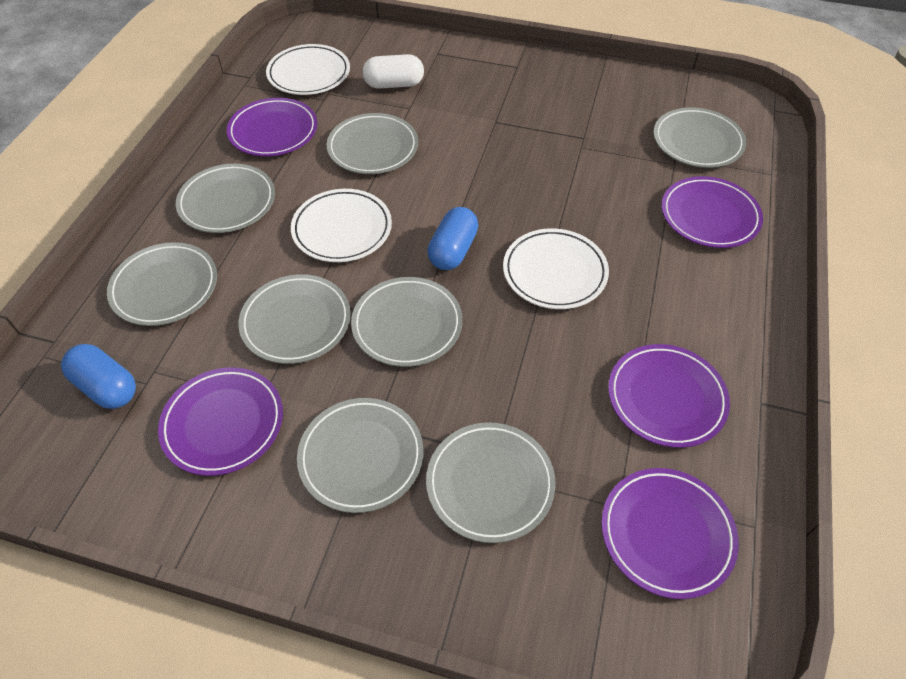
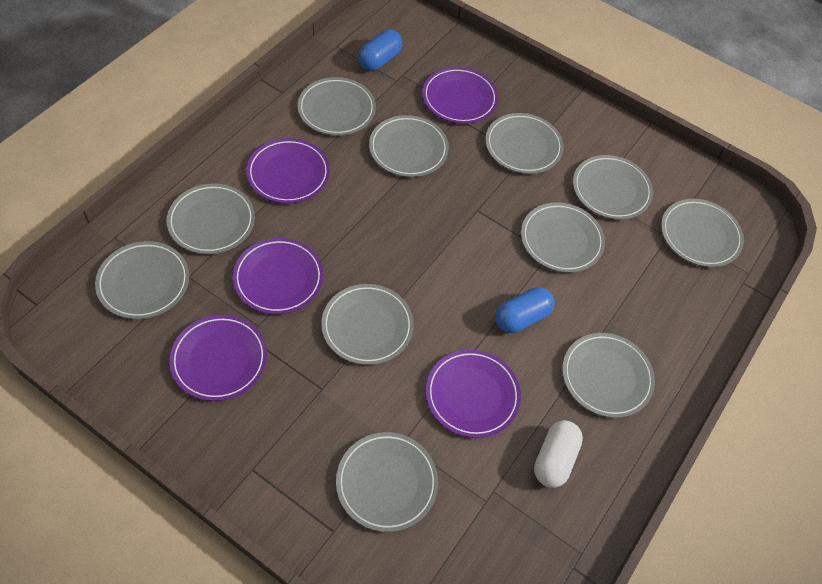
grey plate: 8 -> 11
white plate: 3 -> 0

